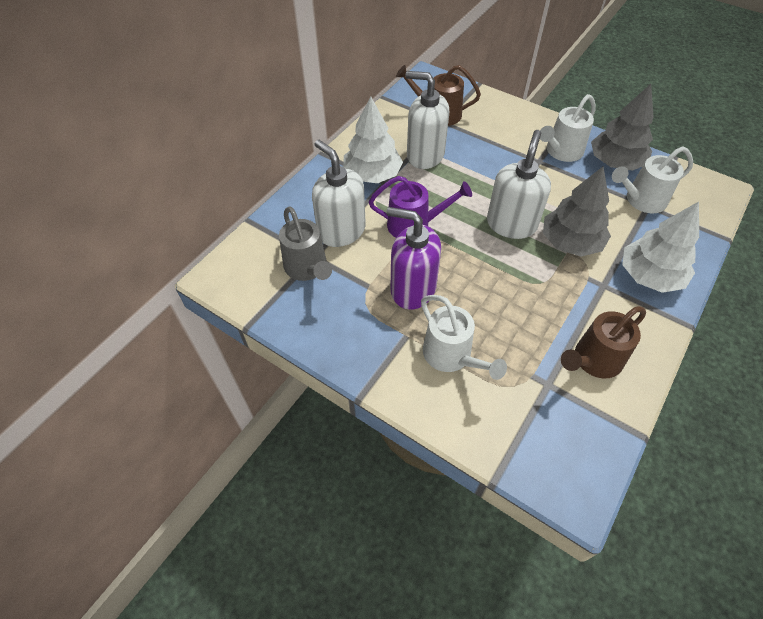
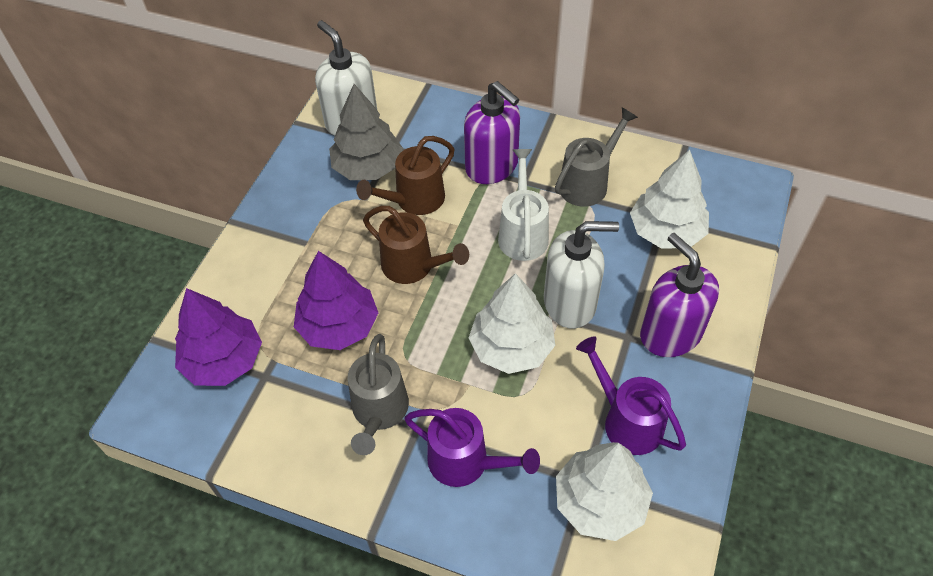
grey tree: 2 -> 1
grey watering can: 1 -> 2
purple soap dispenser: 1 -> 2
purple tree: 0 -> 2
purple watering can: 1 -> 2
white soap dispenser: 3 -> 2
white tree: 2 -> 3
white watering can: 3 -> 1

